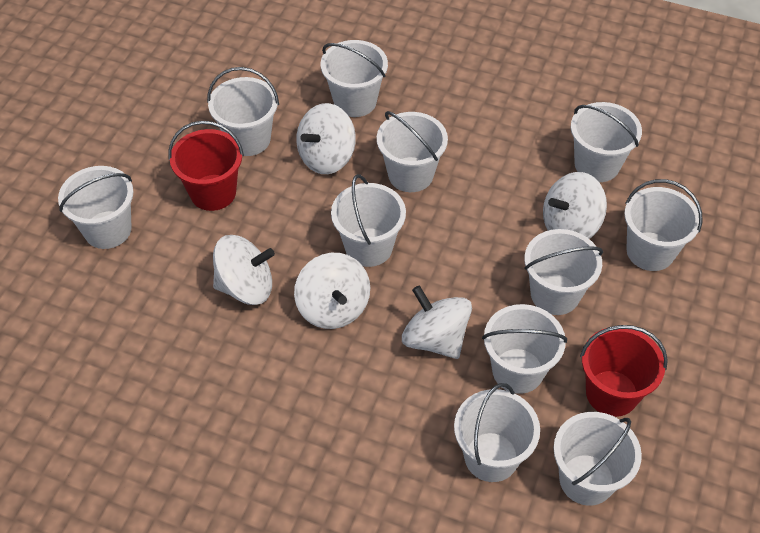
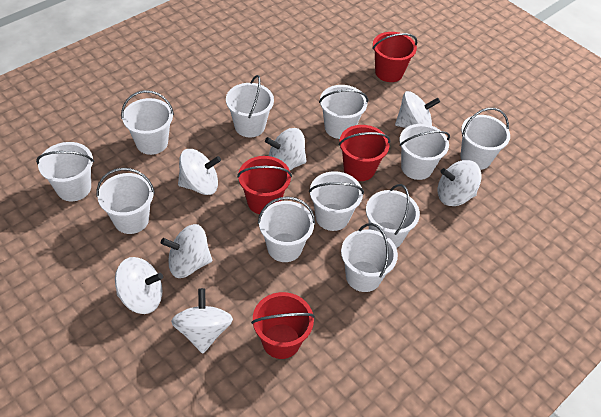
red bucket: 2 -> 4
white spinning top: 5 -> 7

